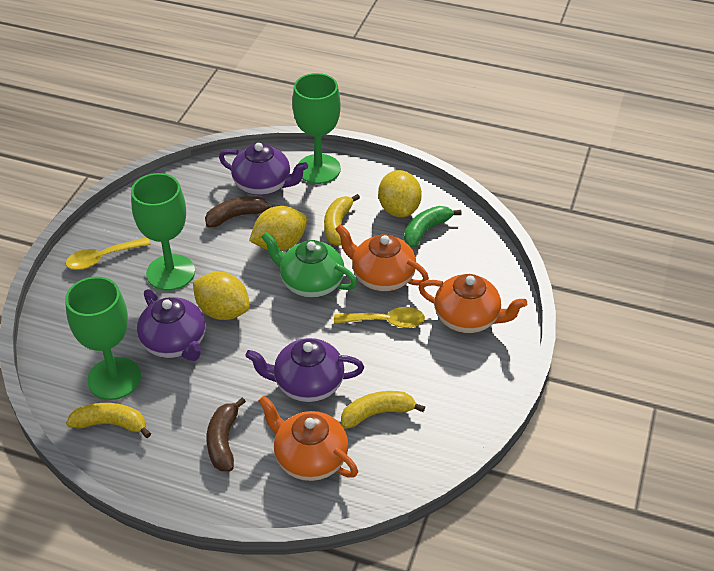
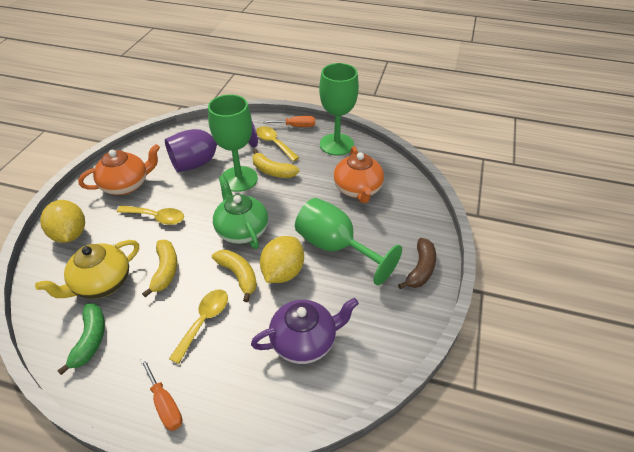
brown banana: 2 -> 1
orange screwdriver: 0 -> 2
orange teapot: 3 -> 2
purple goblet: 0 -> 1
purple teapot: 3 -> 1
yellow lemon: 3 -> 2
yellow spoon: 2 -> 3
yellow teapot: 0 -> 1

